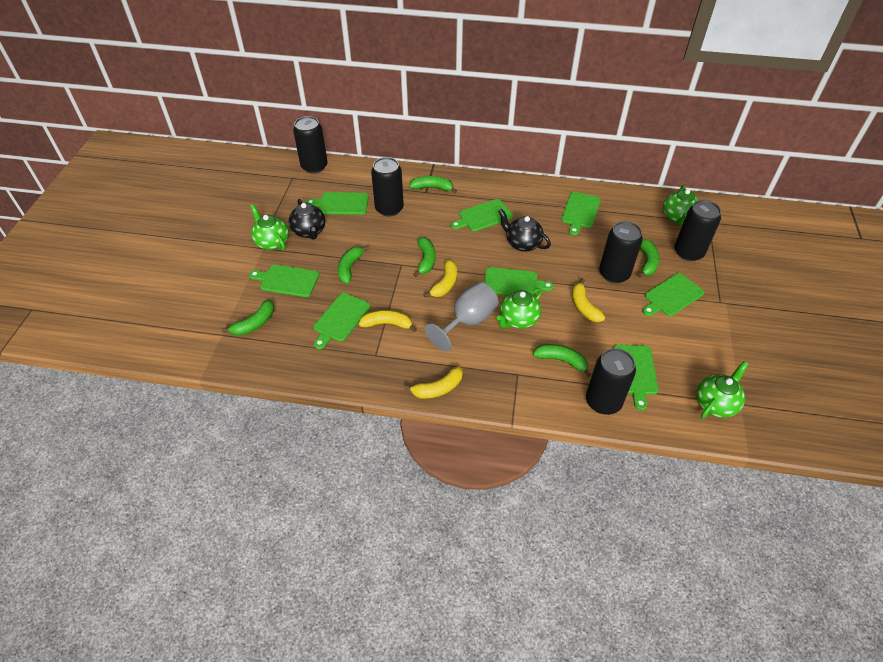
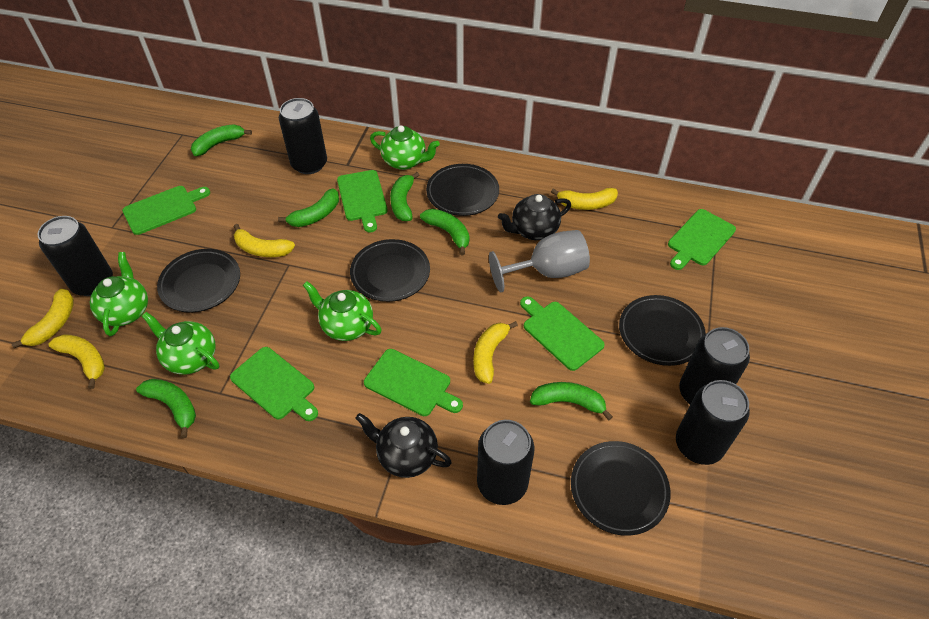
black plate: 0 -> 5
green cutting board: 8 -> 6
yellow banana: 4 -> 5

